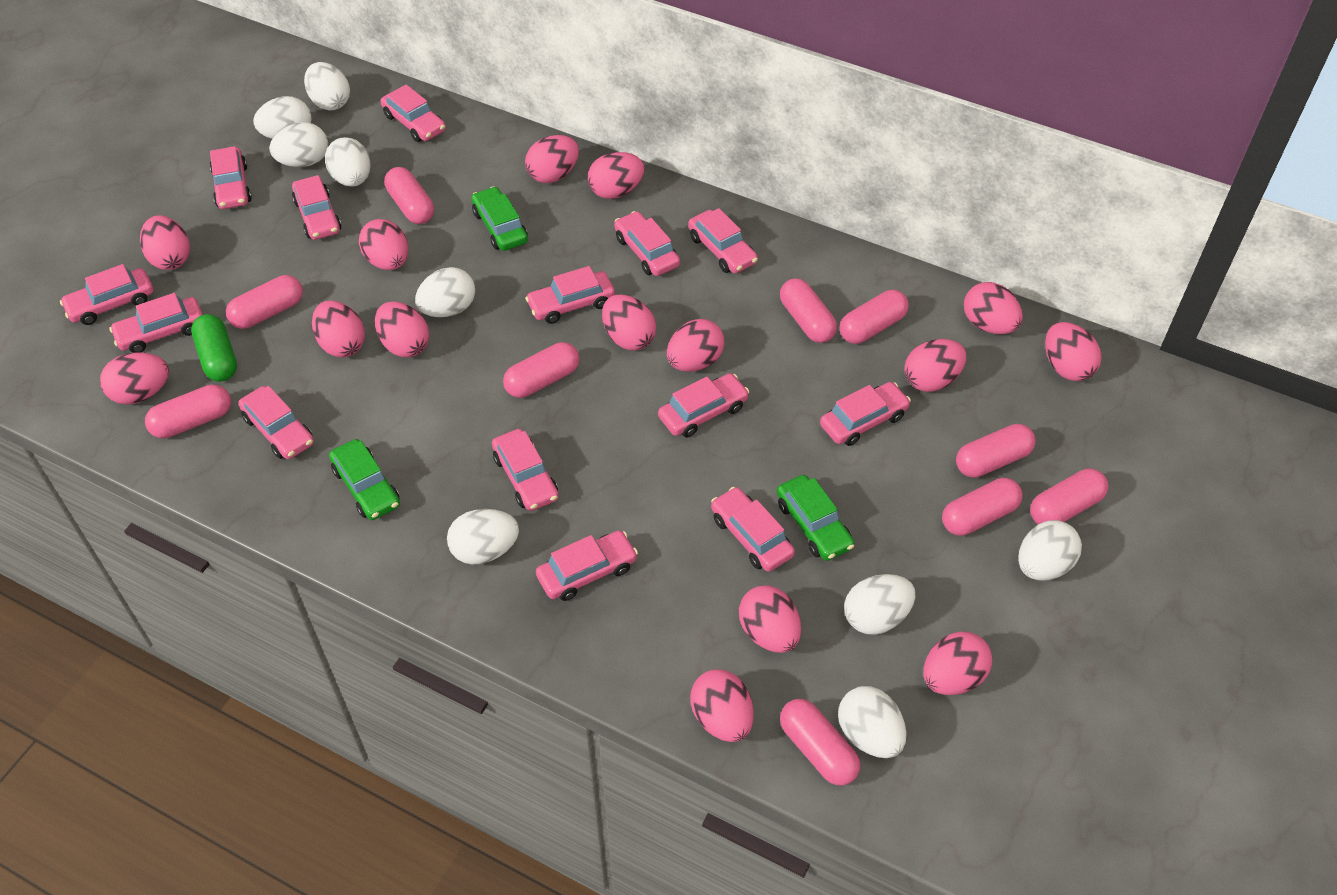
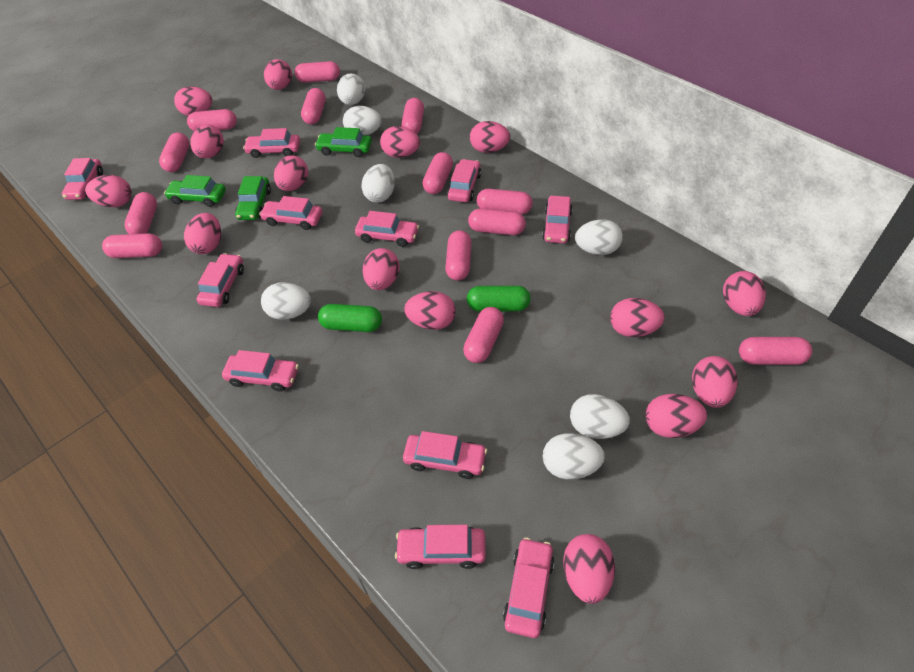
green capsule: 1 -> 2
pink capsule: 10 -> 13
pink car: 14 -> 11
white egg: 9 -> 7

